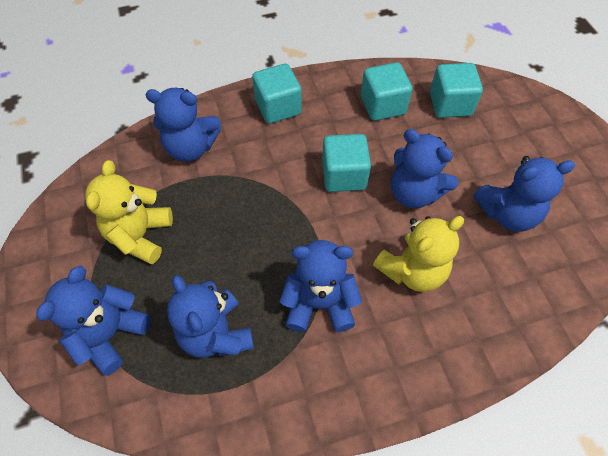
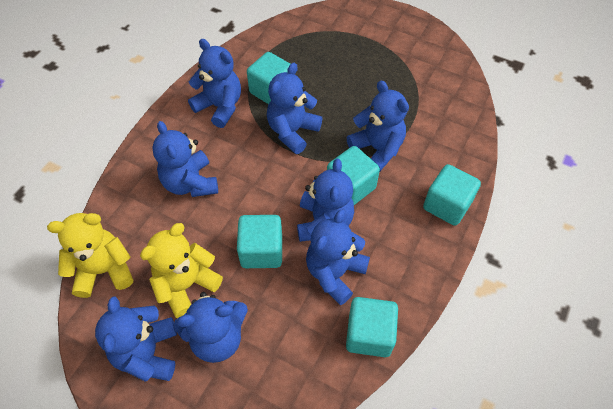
blue teddy bear: 6 -> 8
turquoise cube: 4 -> 5

